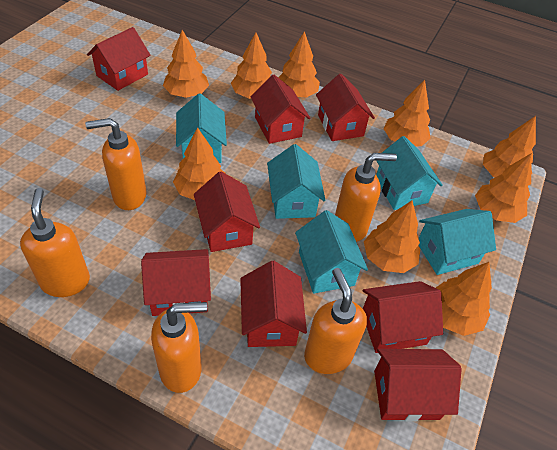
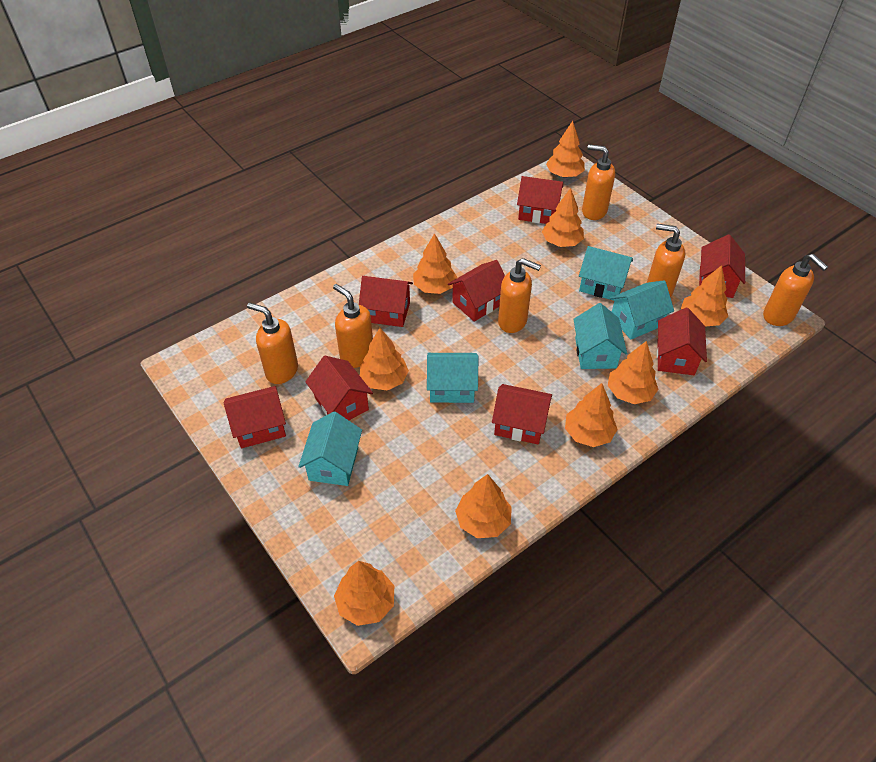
orange soap dispenser: 5 -> 6

